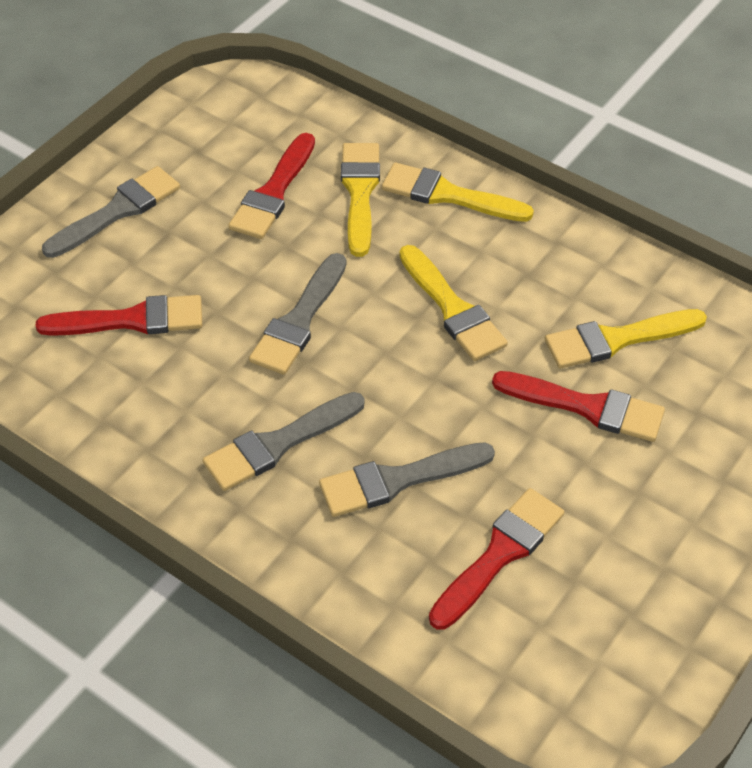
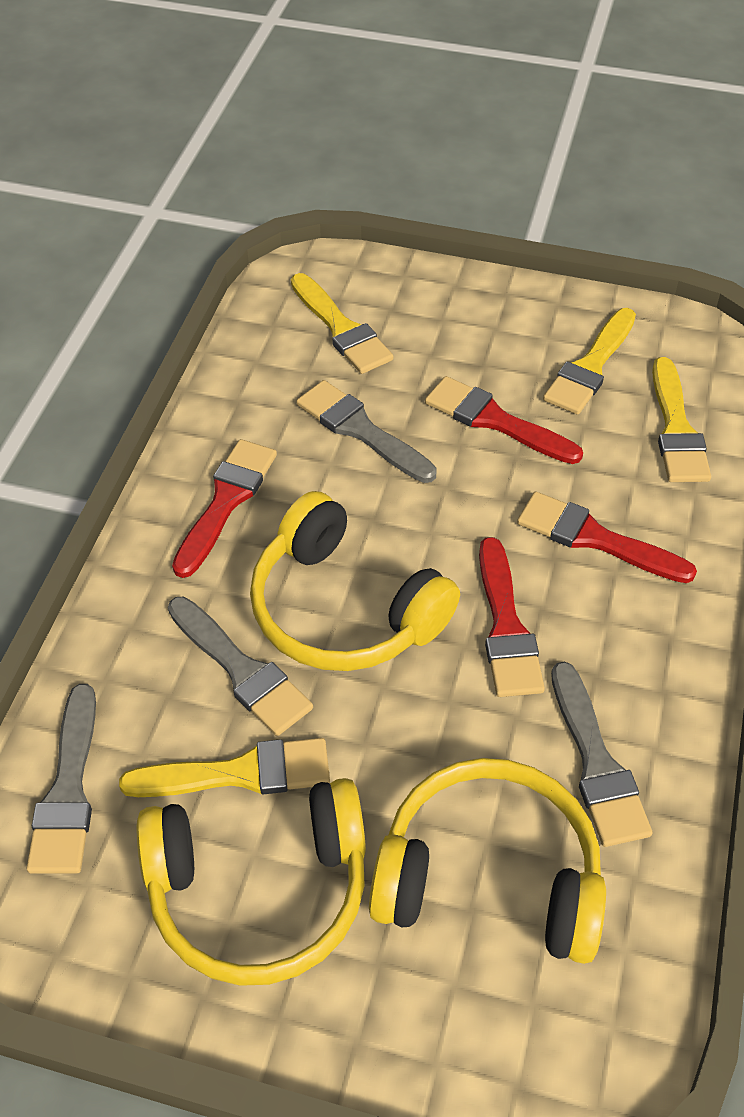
yellow headphones: 0 -> 3

